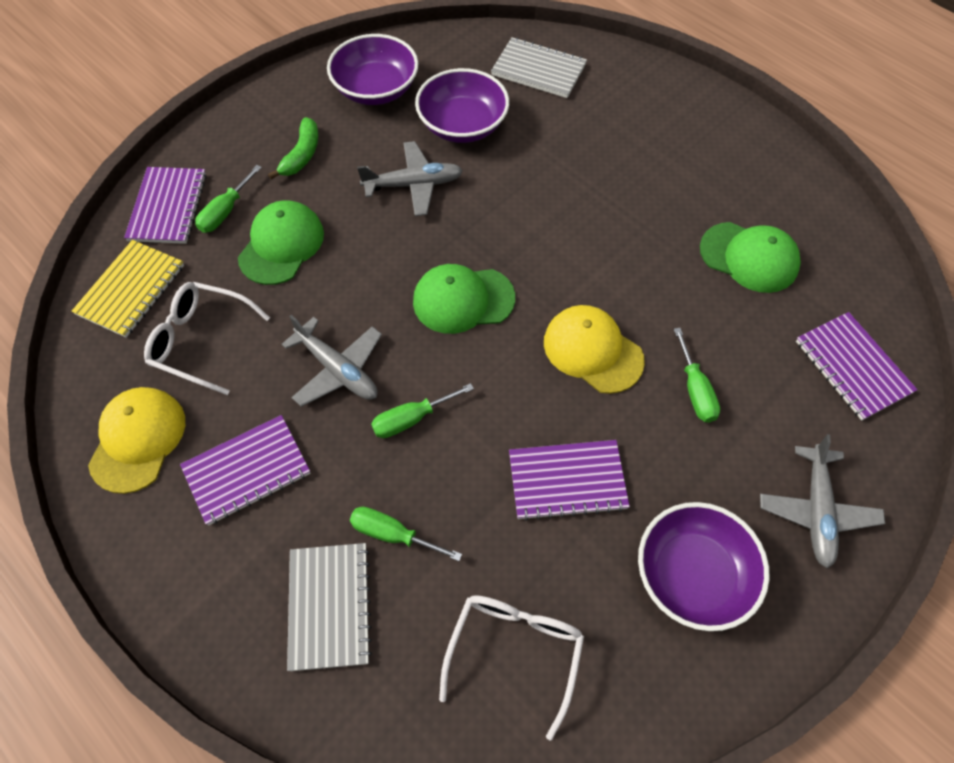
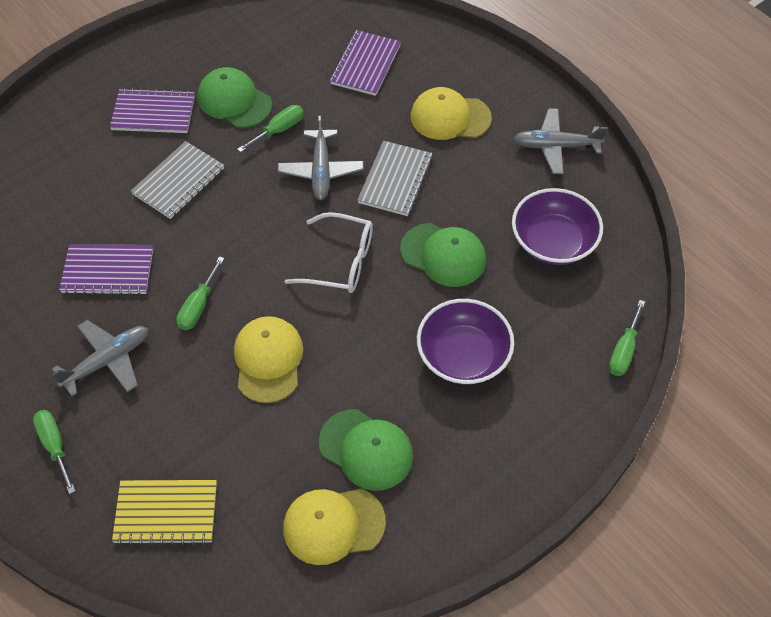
green banana: 1 -> 0
purple bowl: 3 -> 2
purple notebook: 4 -> 3
white glasses: 2 -> 1
yellow cap: 2 -> 3

